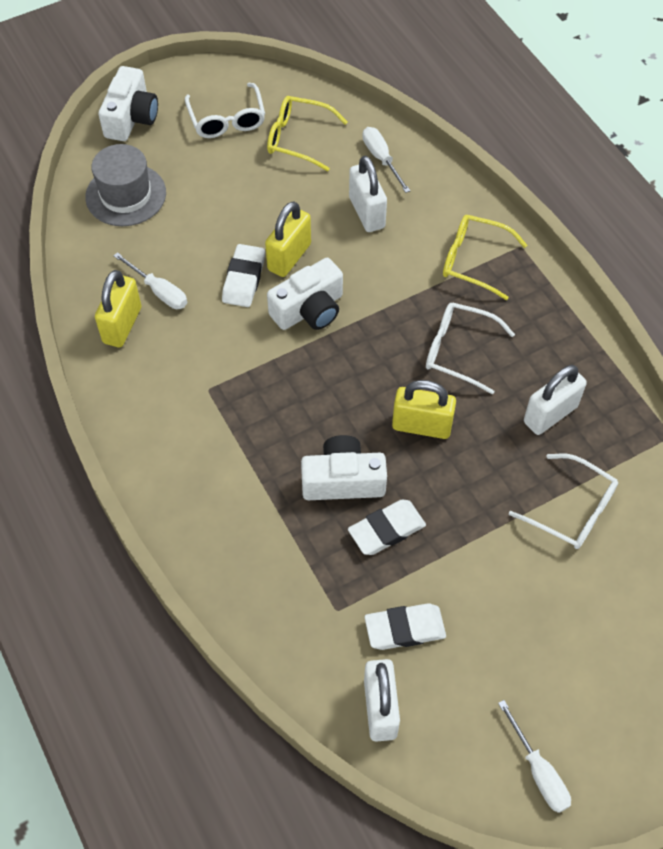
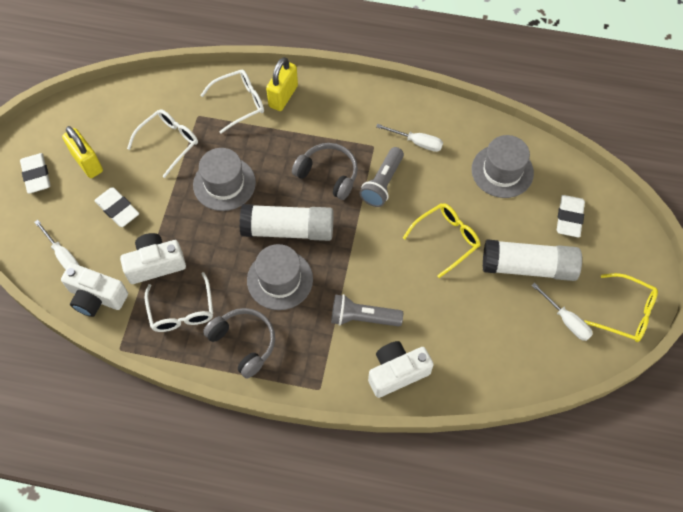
grey flashlight: 0 -> 2
grey hat: 1 -> 3
grey headphones: 0 -> 2
white glue stick: 0 -> 2
white padlock: 3 -> 0
yellow padlock: 3 -> 2

